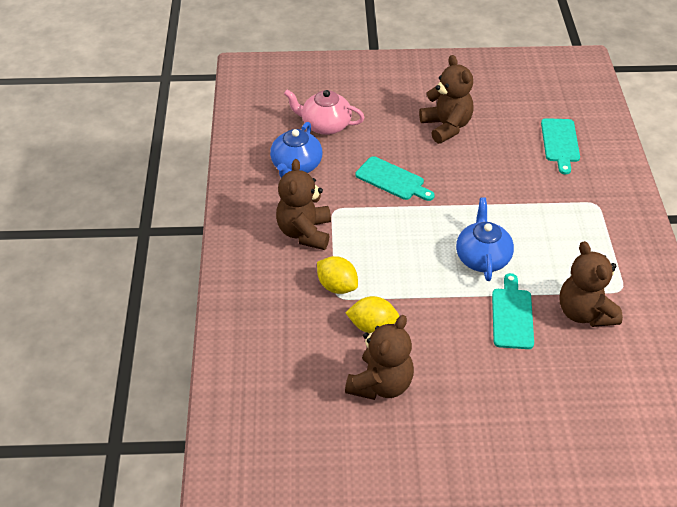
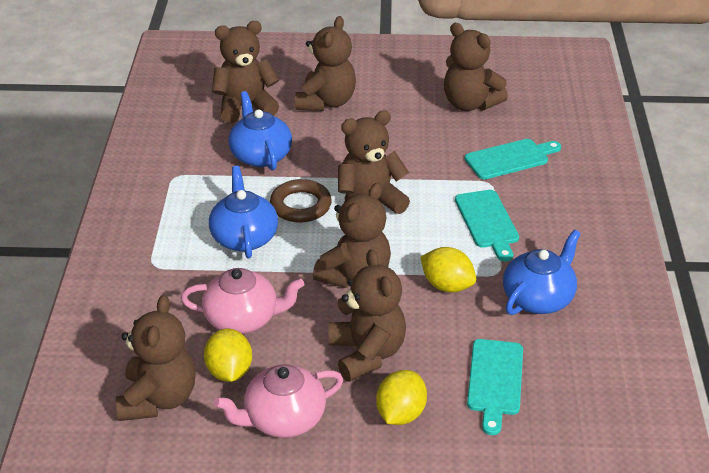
blue teapot: 2 -> 3
brown ring: 0 -> 1
brown teddy bear: 4 -> 7
pink teapot: 1 -> 2
yellow lemon: 2 -> 3

